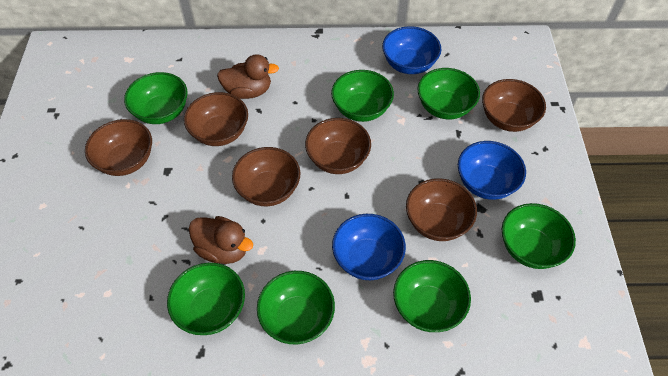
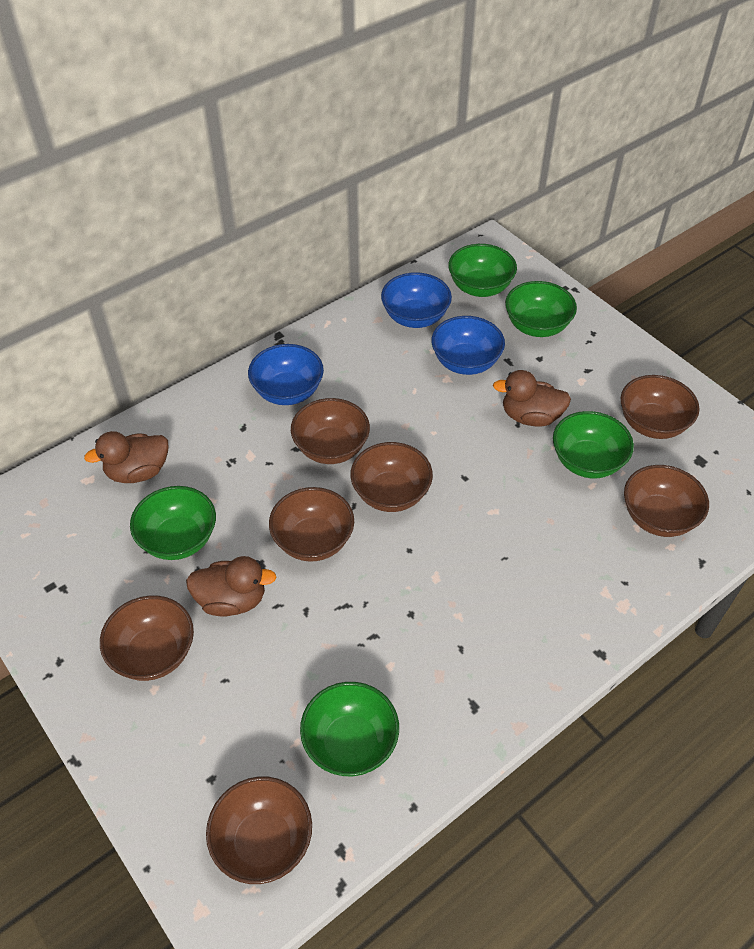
brown bowl: 6 -> 7
brown duck: 2 -> 3
green bowl: 7 -> 5

